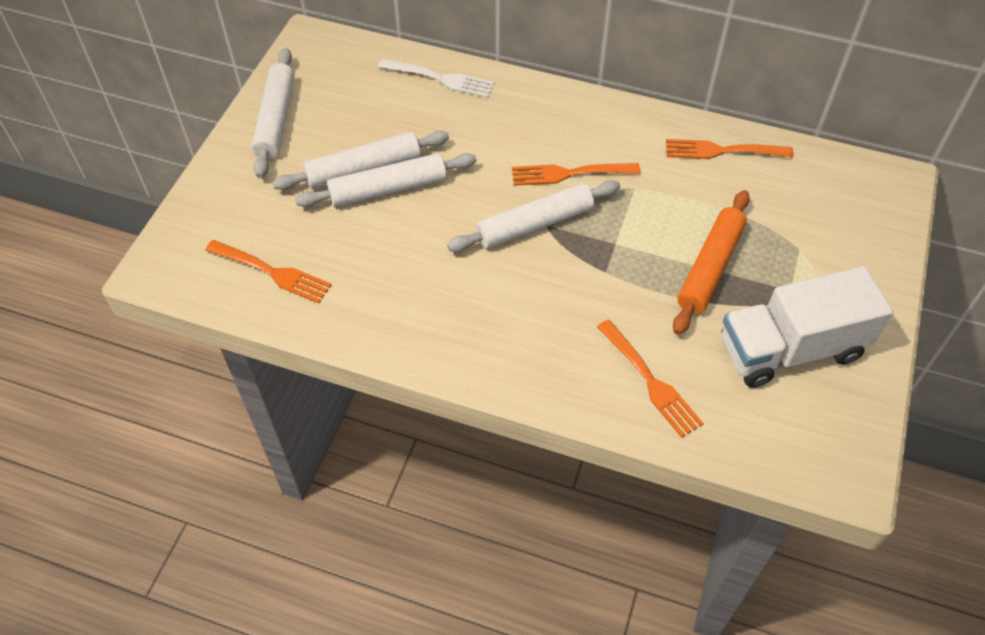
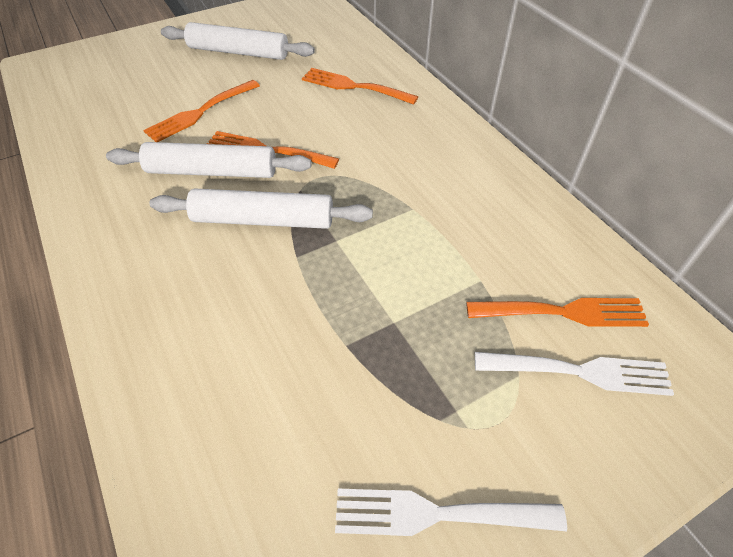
orange rolling pin: 1 -> 0
white fork: 1 -> 2
white rolling pin: 4 -> 3
white truck: 1 -> 0

